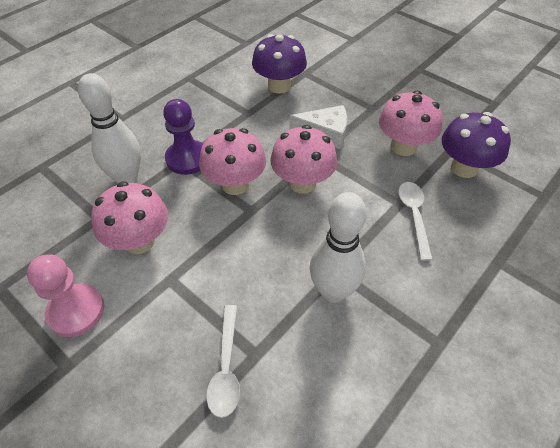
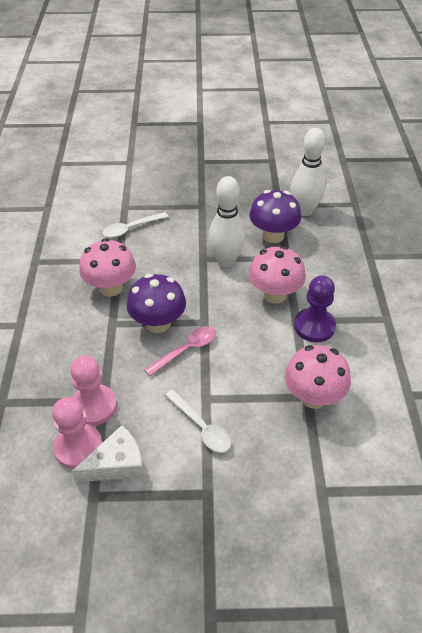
pink mushroom: 4 -> 3
pink pawn: 1 -> 2
pink spoon: 0 -> 1

